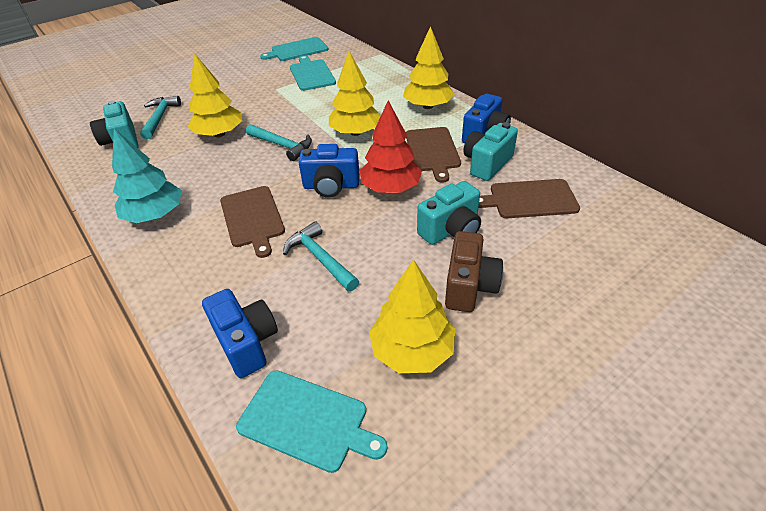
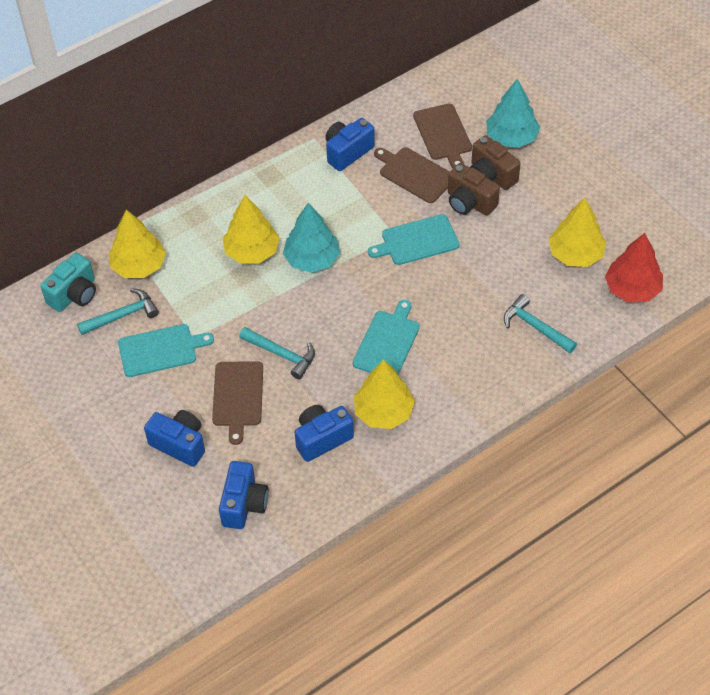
blue camera: 3 -> 4
brown camera: 1 -> 2
turquoise camera: 3 -> 1
turquoise tree: 1 -> 2

